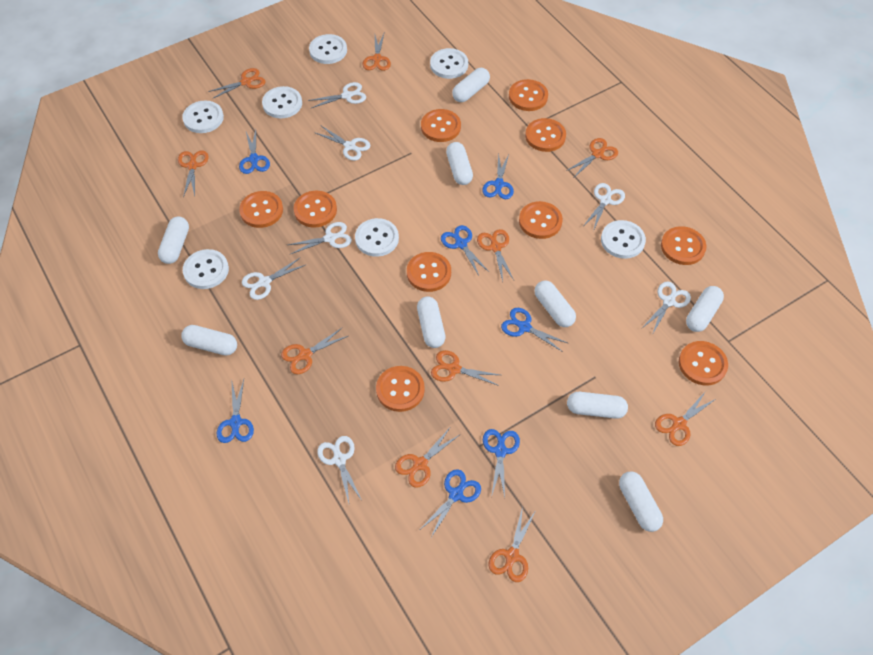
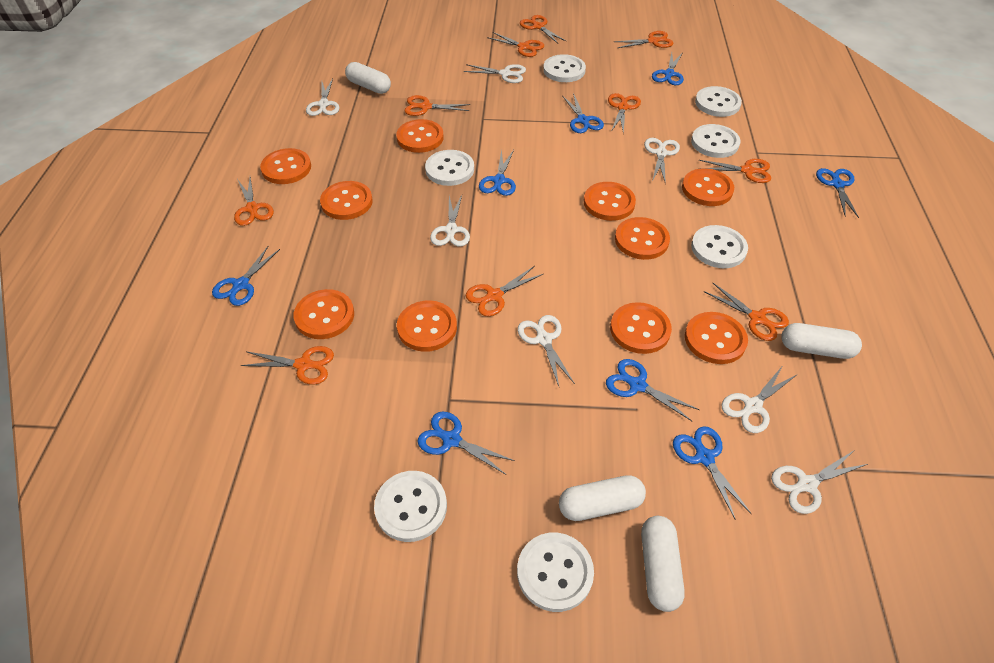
blue scissors: 7 -> 8
white capsule: 9 -> 4

